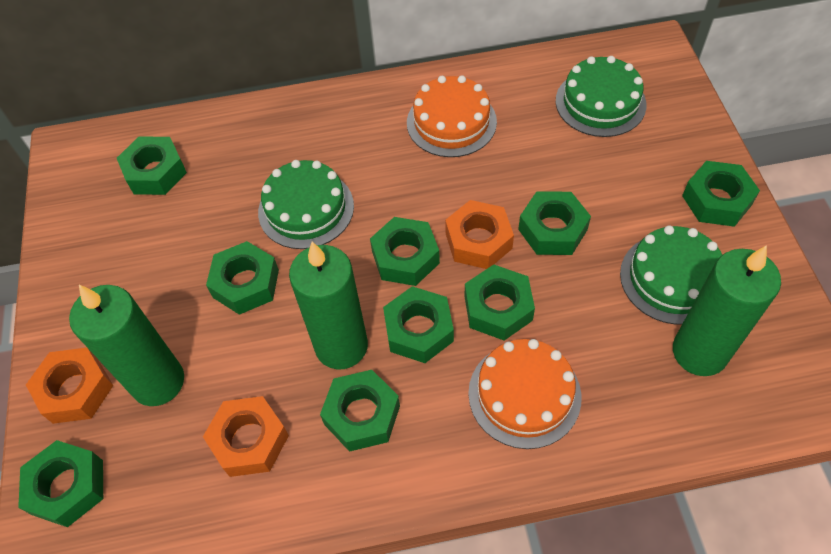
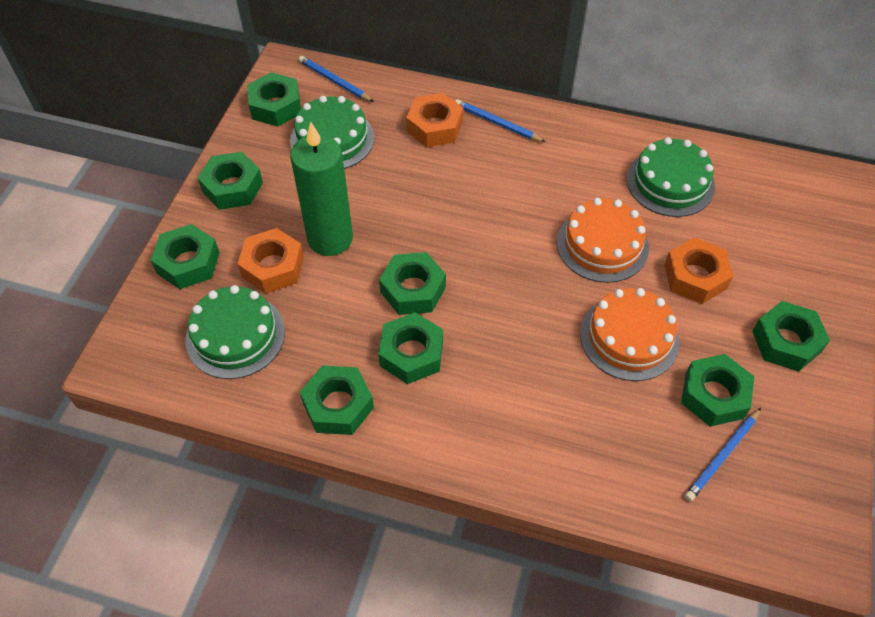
blue pencil: 0 -> 3
green candle: 3 -> 1
green nut: 9 -> 8

